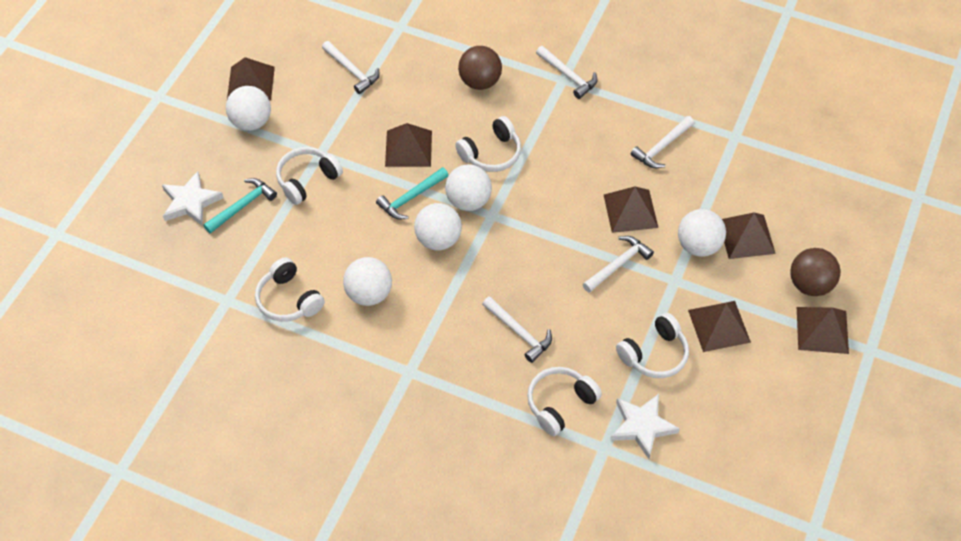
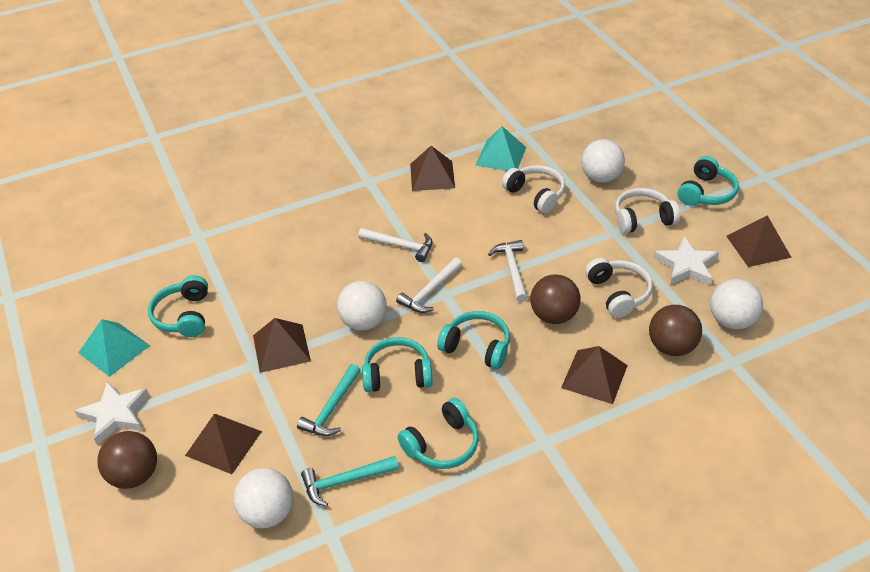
brown ball: 2 -> 3
brown pyramid: 6 -> 5
turquoise headphones: 0 -> 5
turquoise pyramid: 0 -> 2
white ball: 5 -> 4
white hammer: 5 -> 3
white headphones: 5 -> 3

